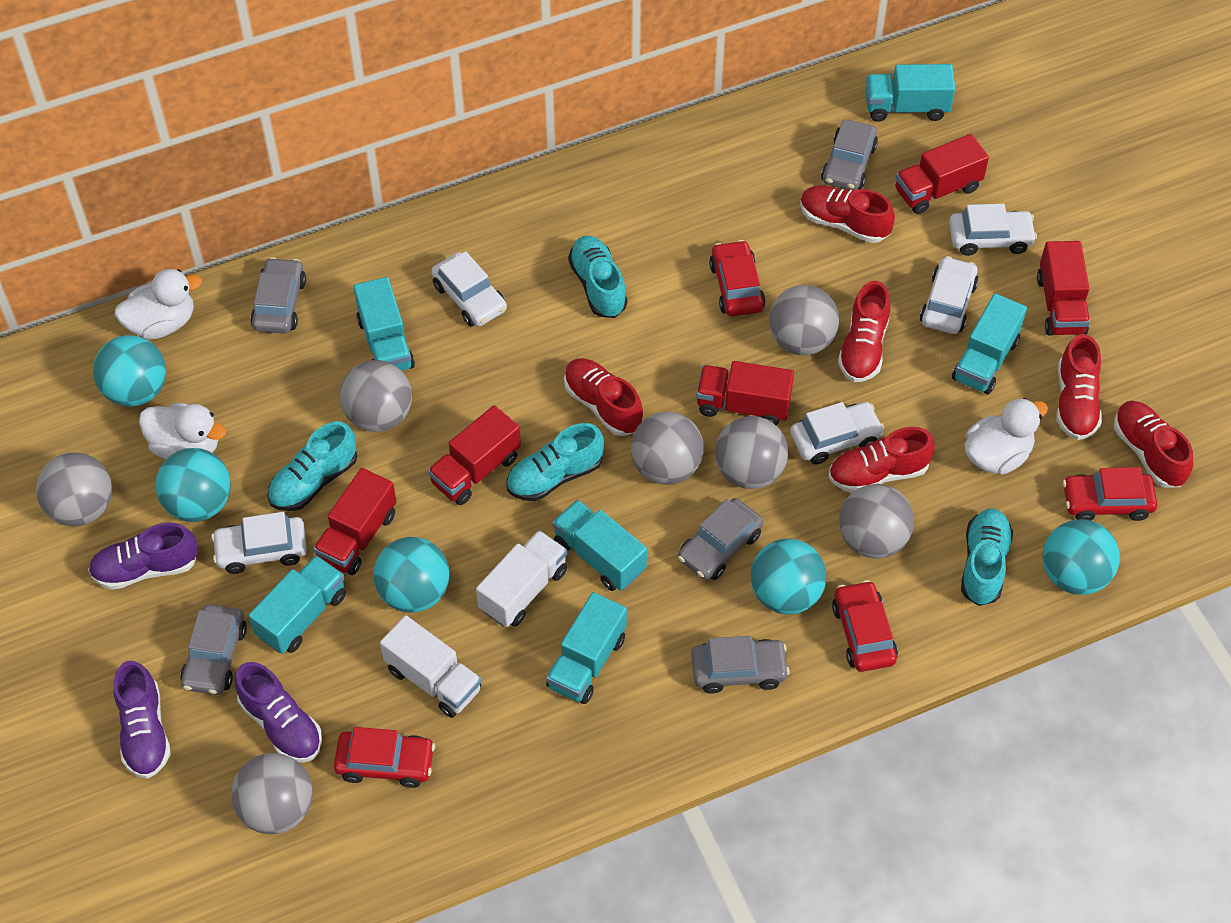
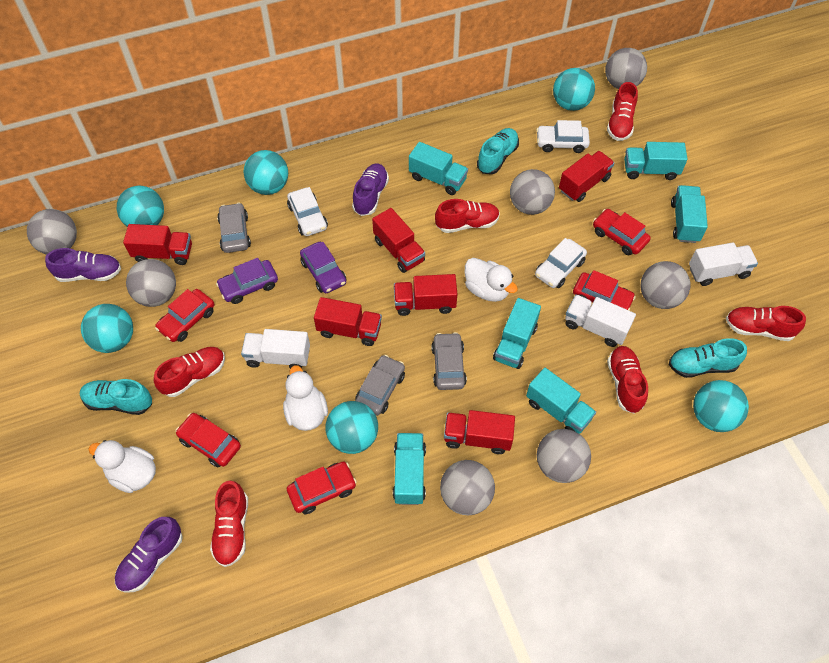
grey car: 5 -> 3
purple car: 0 -> 2
red car: 4 -> 5
red truck: 5 -> 6
turquoise ball: 5 -> 6
turquoise shoe: 4 -> 3
white car: 5 -> 3
white truck: 2 -> 3

